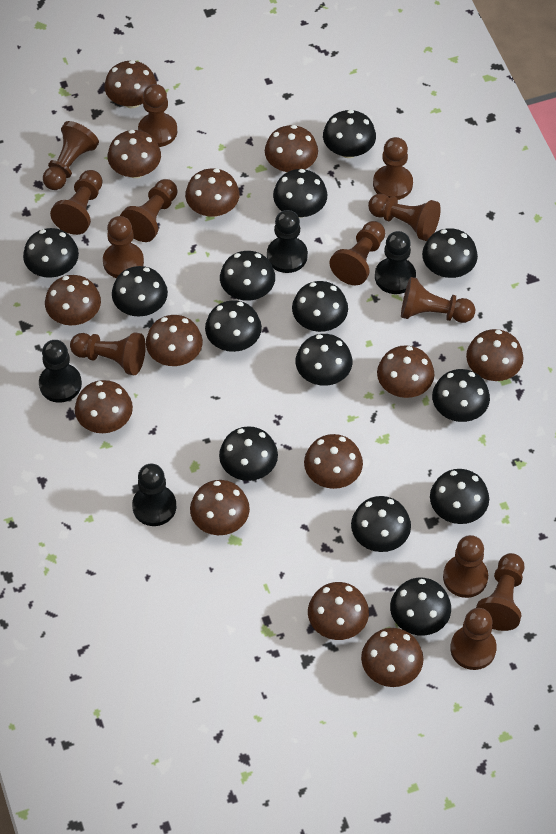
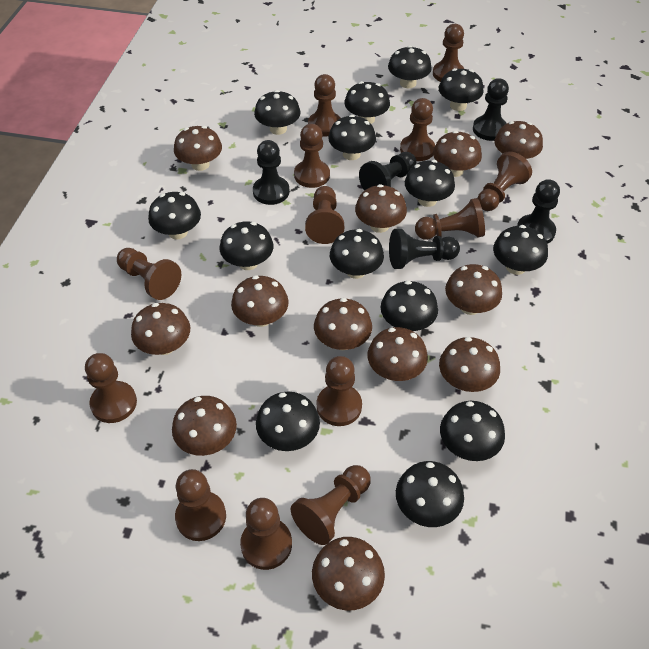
black pawn: 4 -> 5
brown mushroom: 13 -> 12

